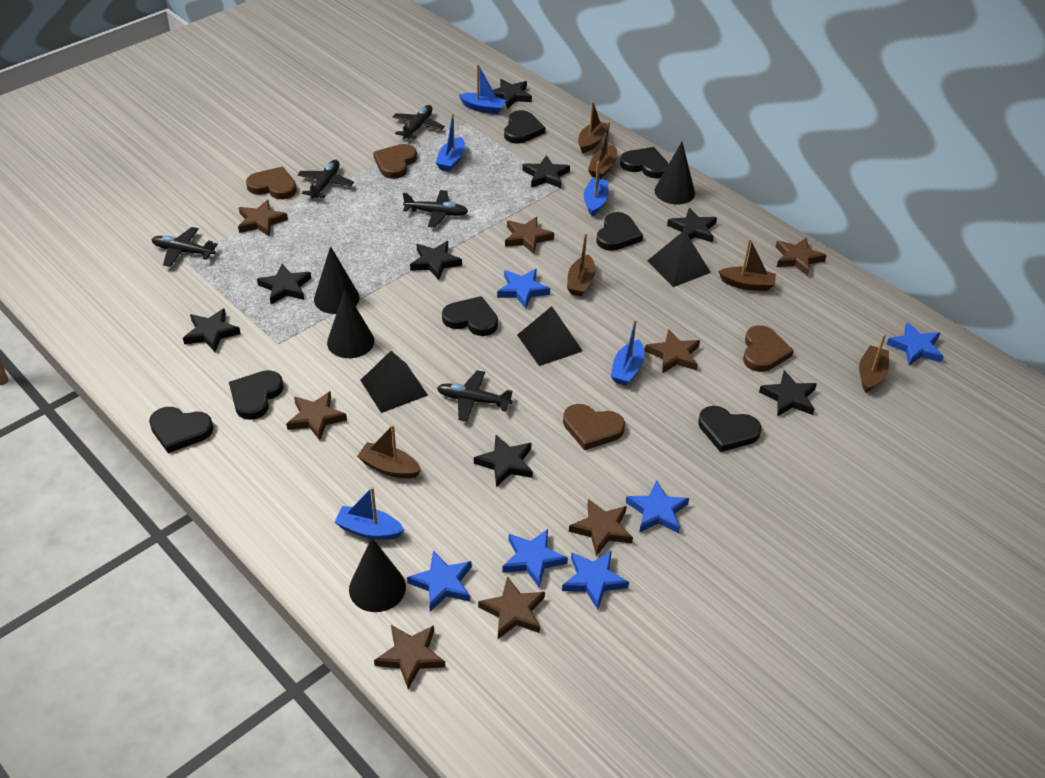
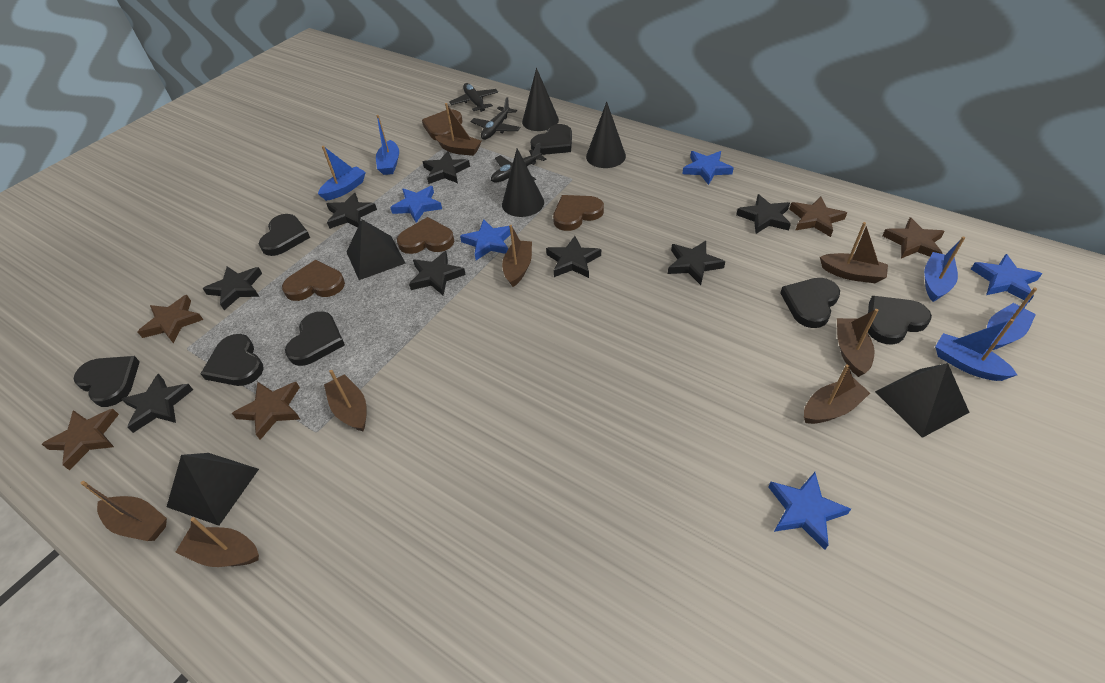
black cone: 4 -> 3
black plane: 5 -> 3
blue star: 6 -> 5
brown boat: 6 -> 8
brown star: 8 -> 5

